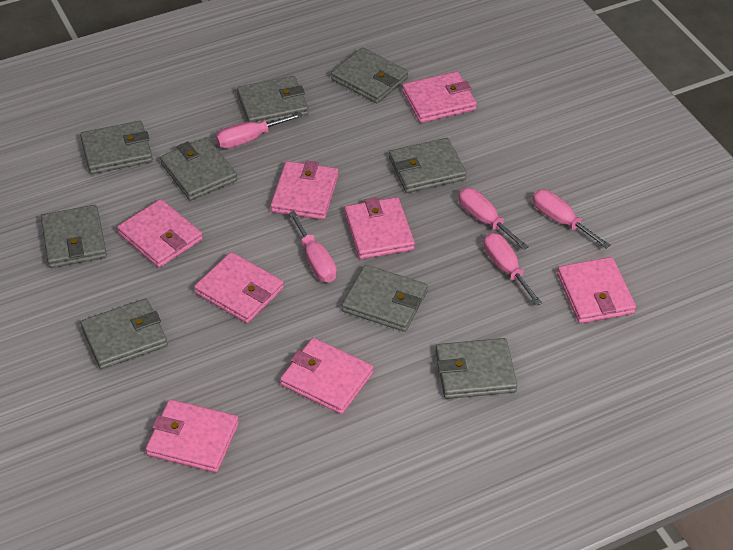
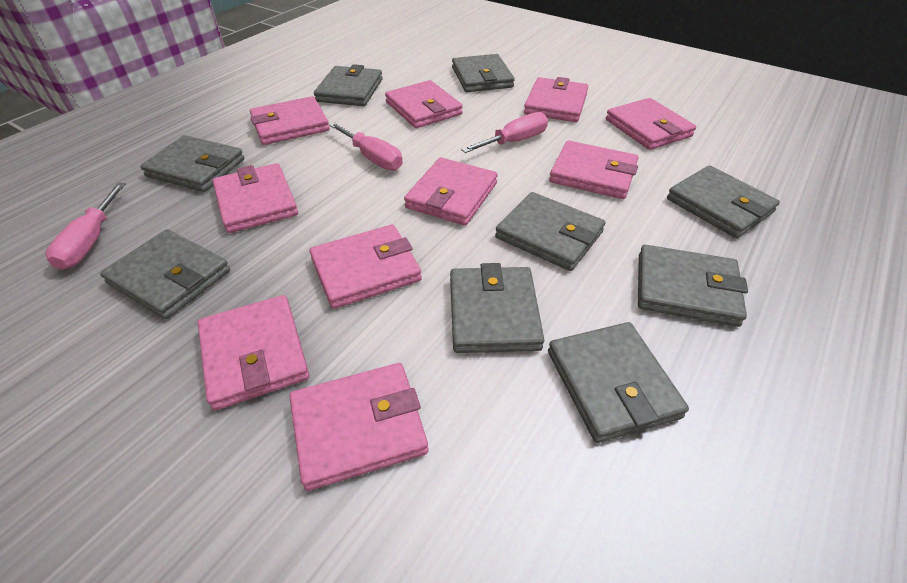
pink screwdriver: 5 -> 3
pink wallet: 8 -> 10

